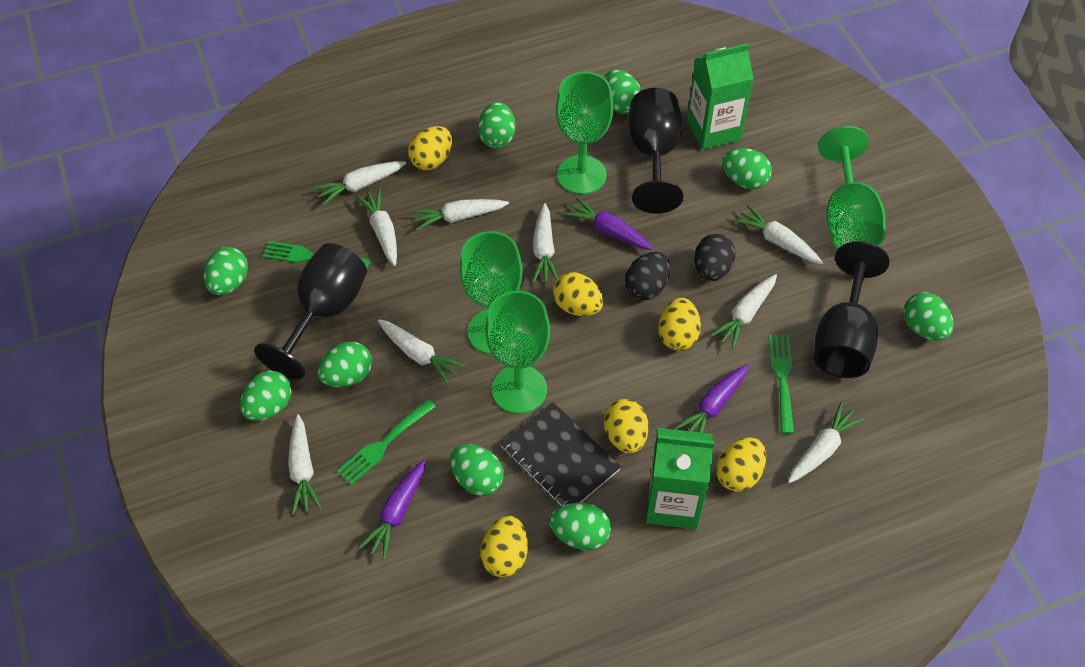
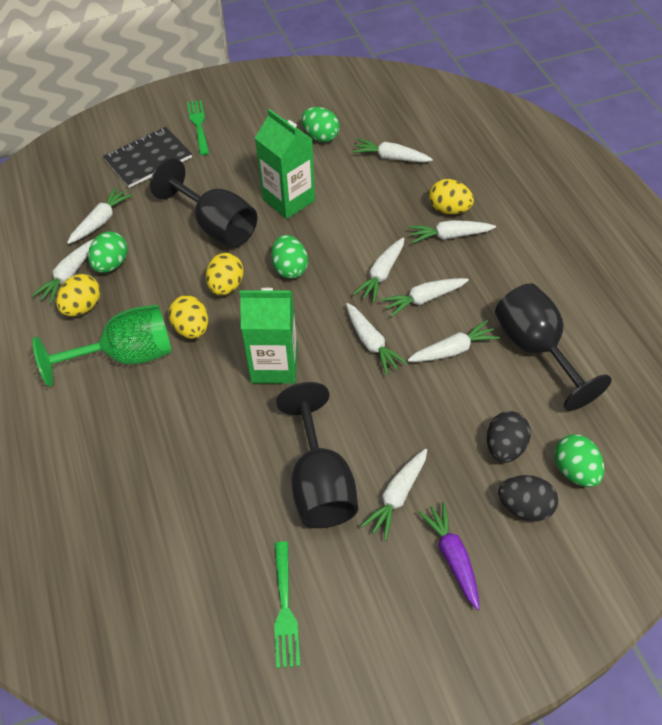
green egg: 9 -> 4
green fork: 3 -> 2
green goblet: 4 -> 1
purple carrot: 3 -> 1
yellow egg: 6 -> 4

